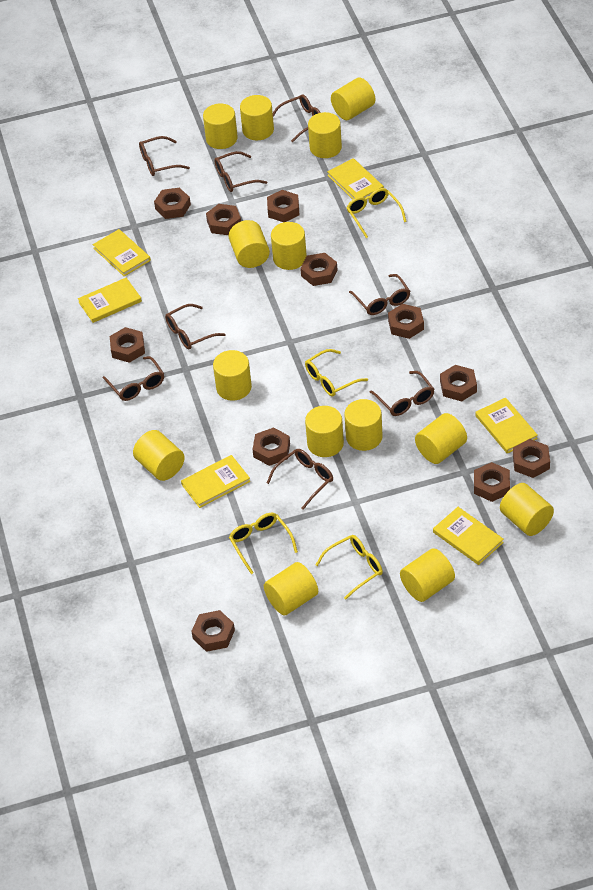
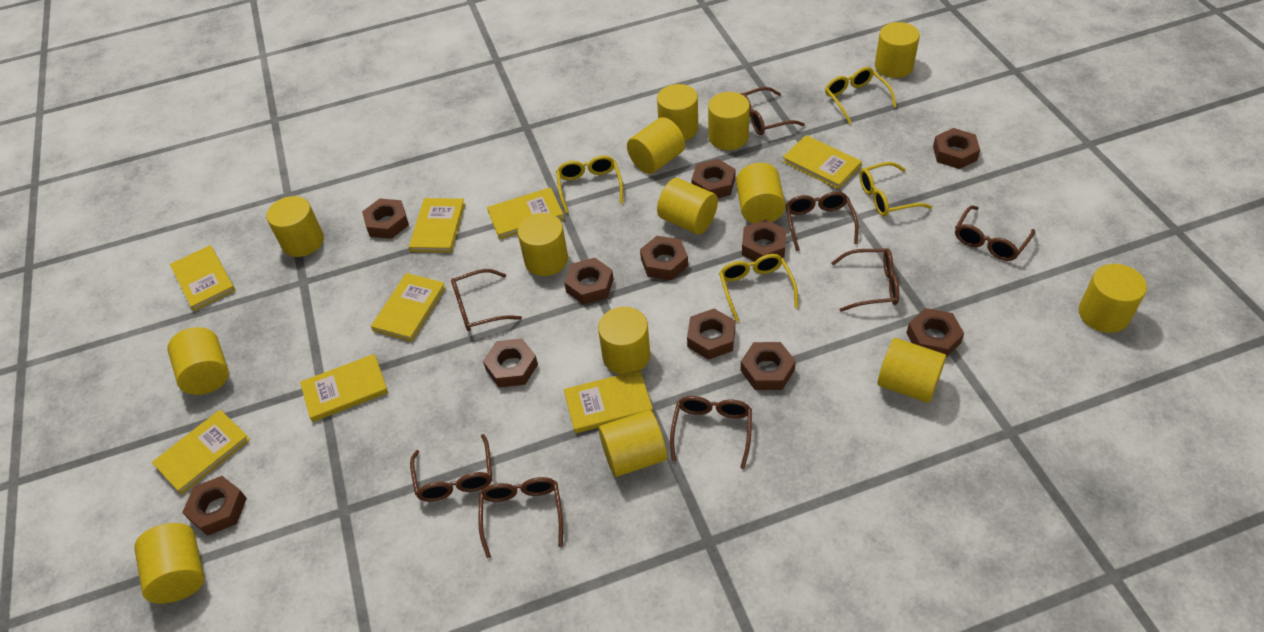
yellow book: 6 -> 8

